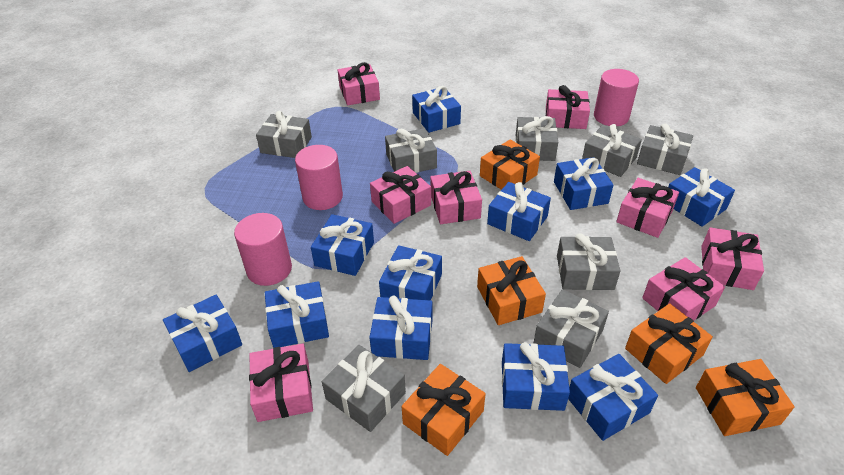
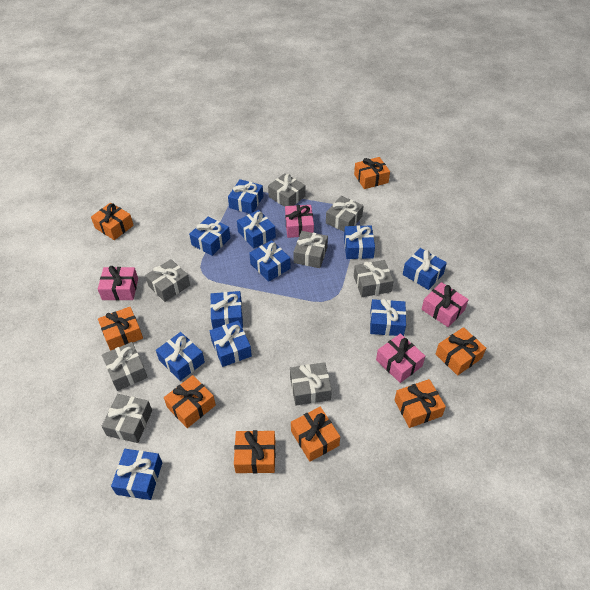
orange gift: 5 -> 8
pink cylinder: 3 -> 0
pink gift: 8 -> 4

